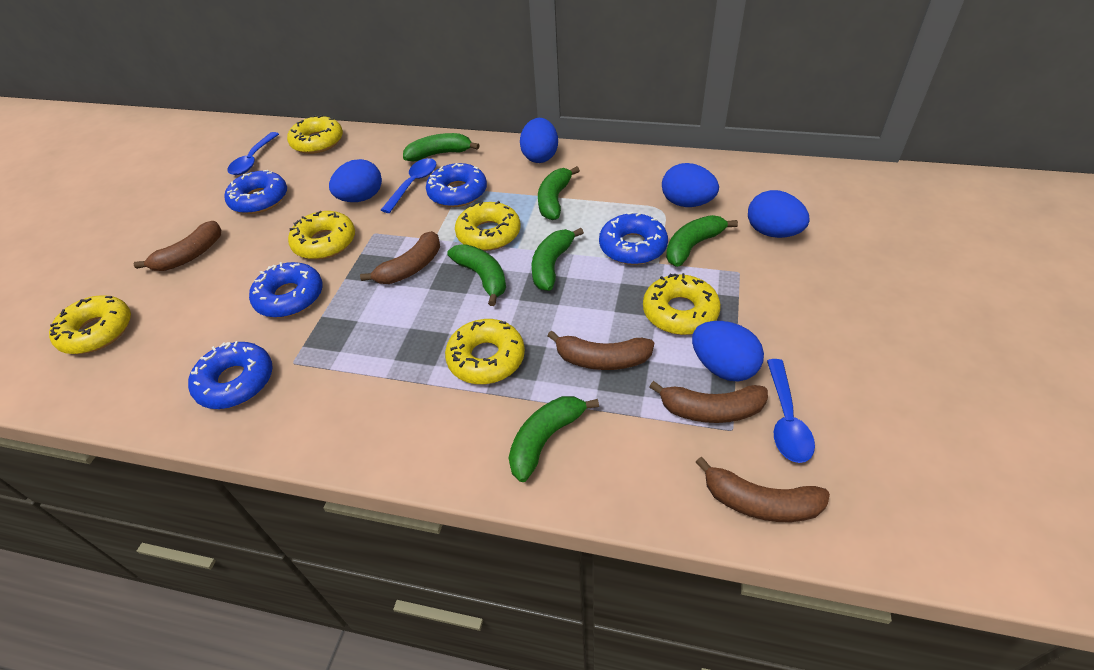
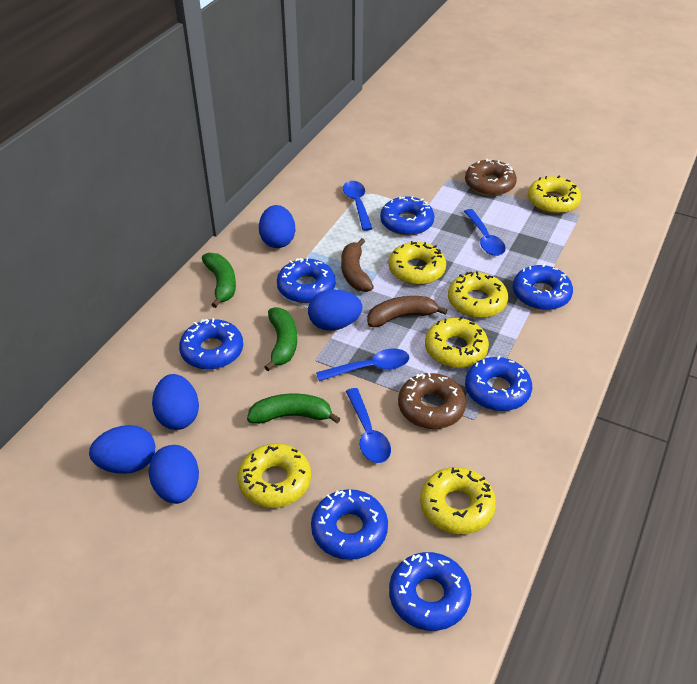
blue donut: 5 -> 7
blue spoon: 3 -> 4
brown banana: 5 -> 2
brown donut: 0 -> 2
green banana: 6 -> 3

